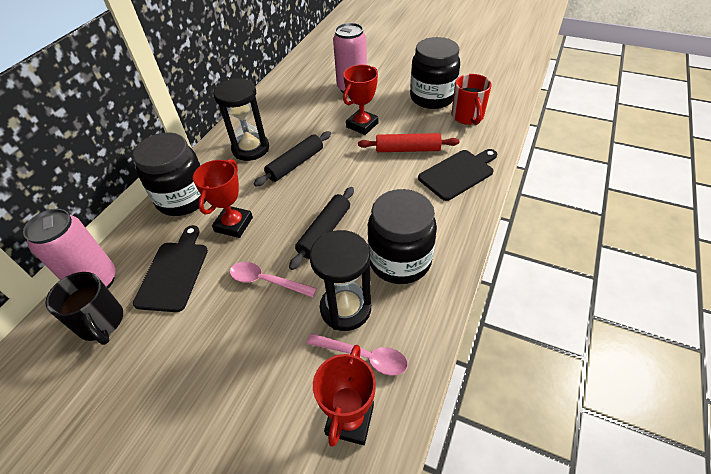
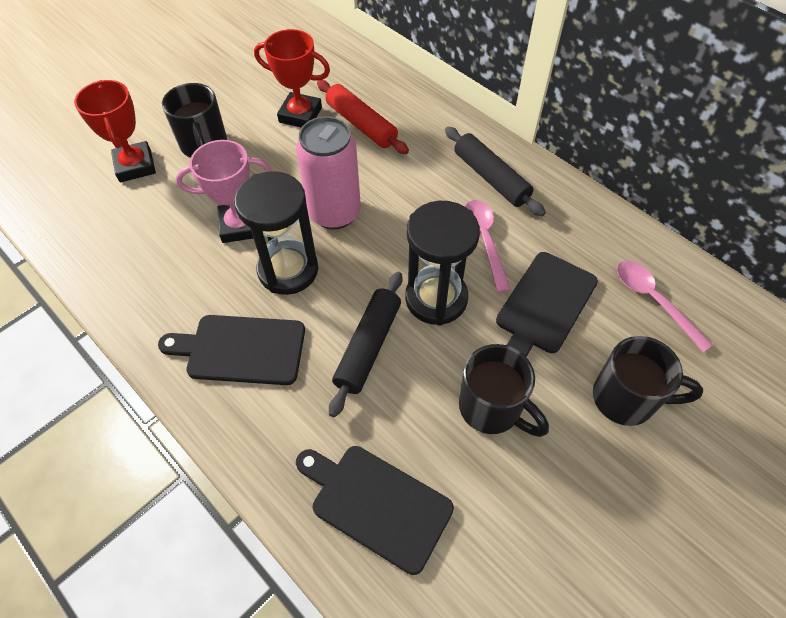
black cutting board: 2 -> 3
black jar: 3 -> 0
black mug: 1 -> 3
pink can: 2 -> 1
pink trophy: 0 -> 1
red mug: 1 -> 0
red trophy: 3 -> 2

